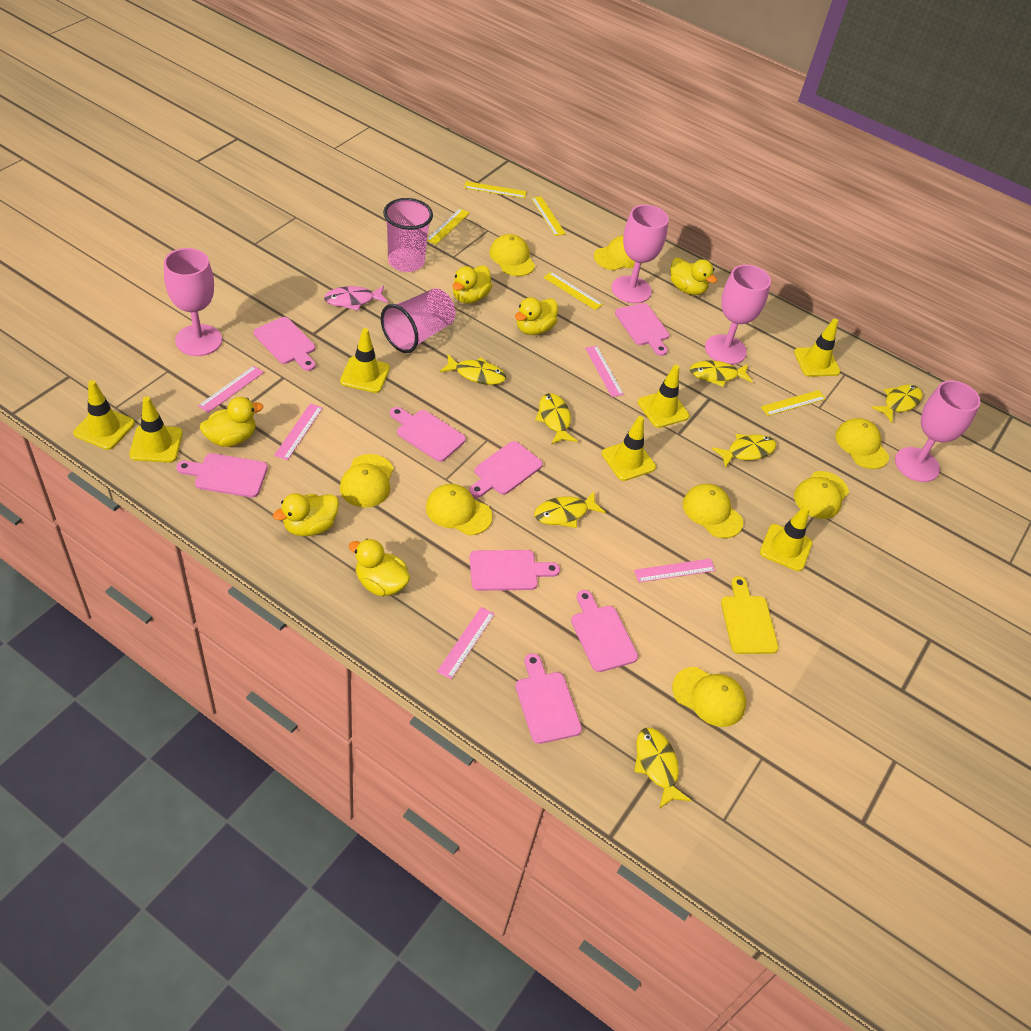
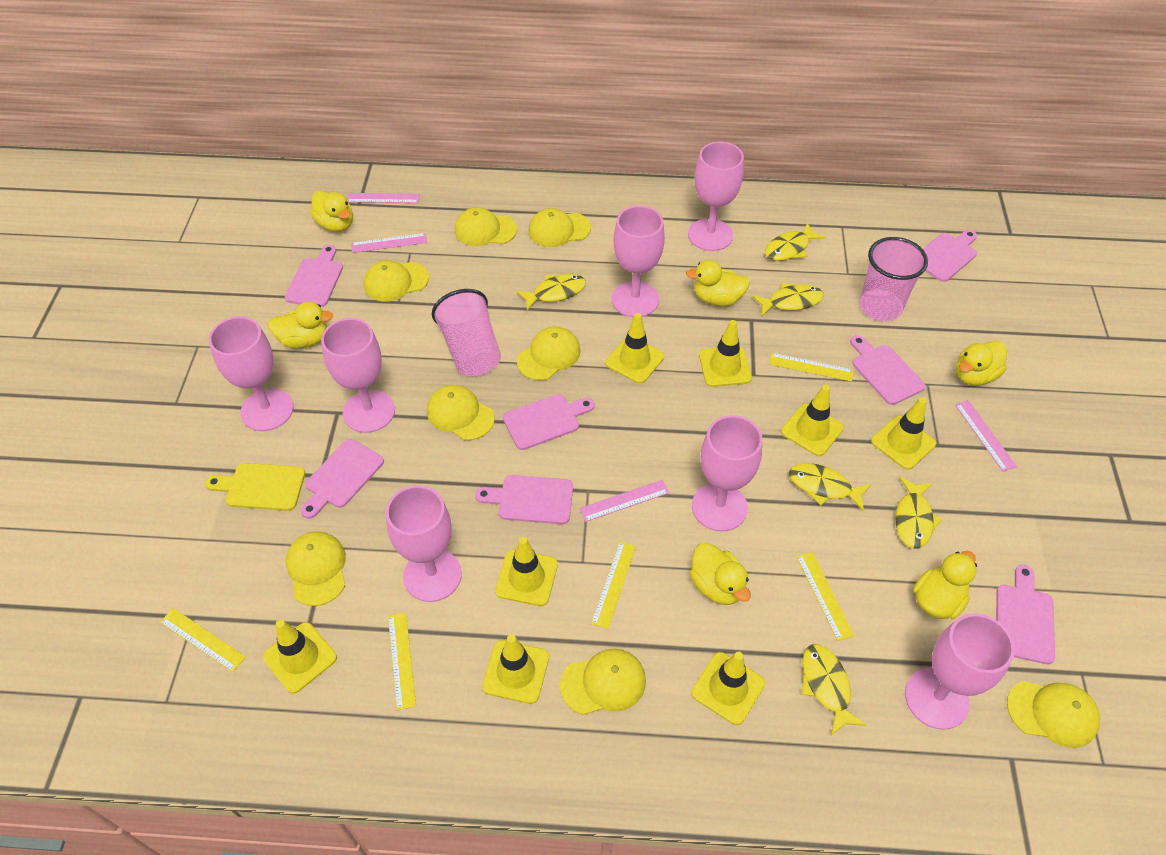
pink cutting board: 8 -> 7
pink fish: 1 -> 0
pink goblet: 4 -> 7
pink ruler: 5 -> 4
yellow fish: 7 -> 6
yellow traffic cone: 7 -> 8

